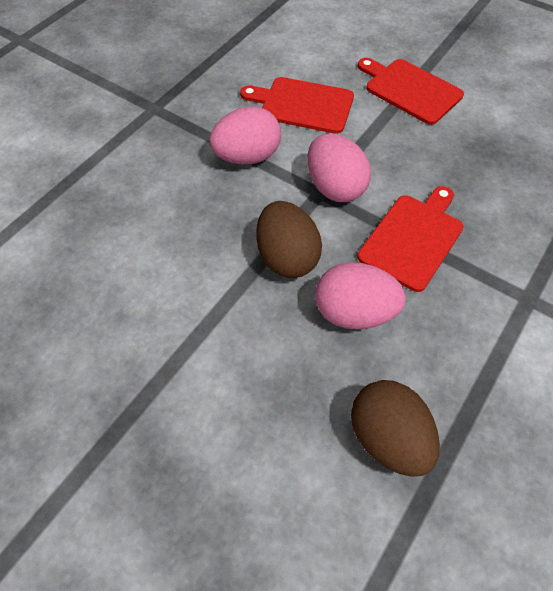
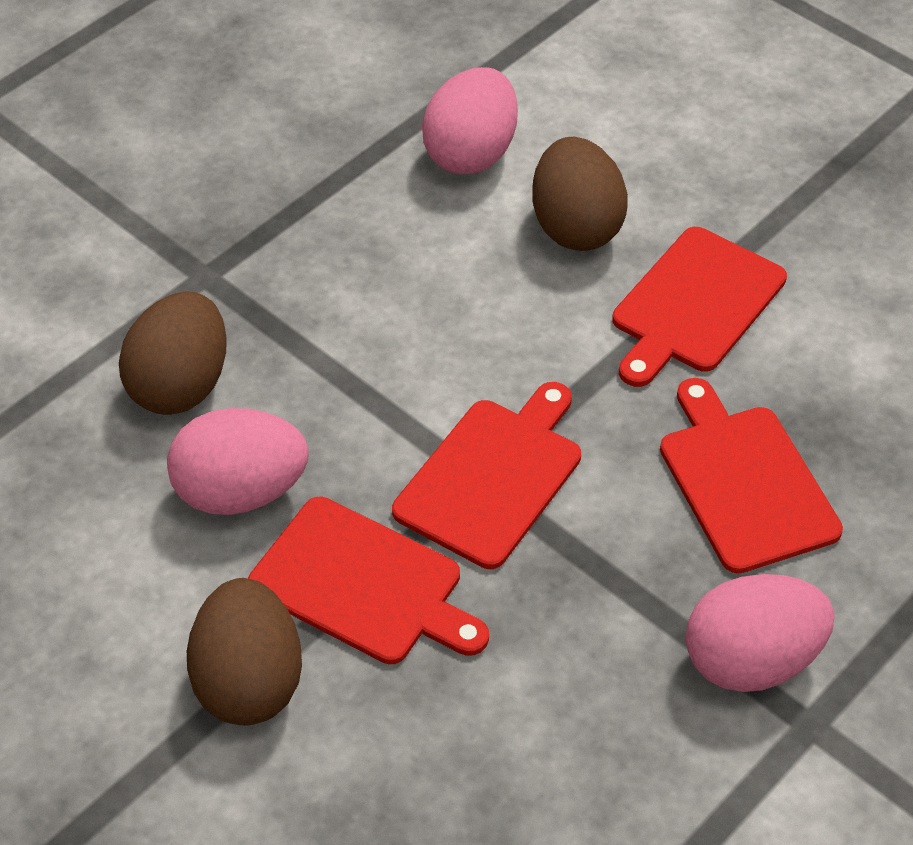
brown egg: 2 -> 3
red cutting board: 3 -> 4

